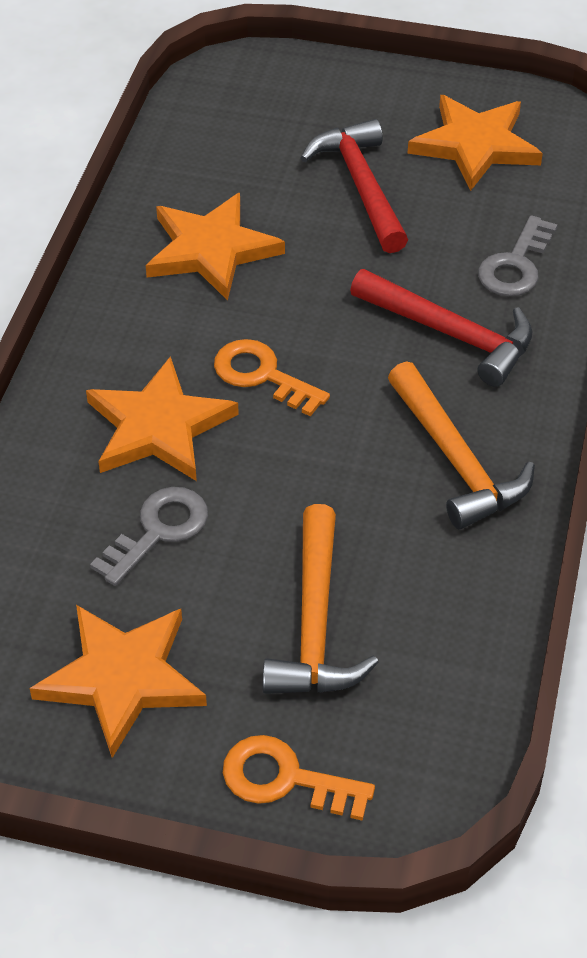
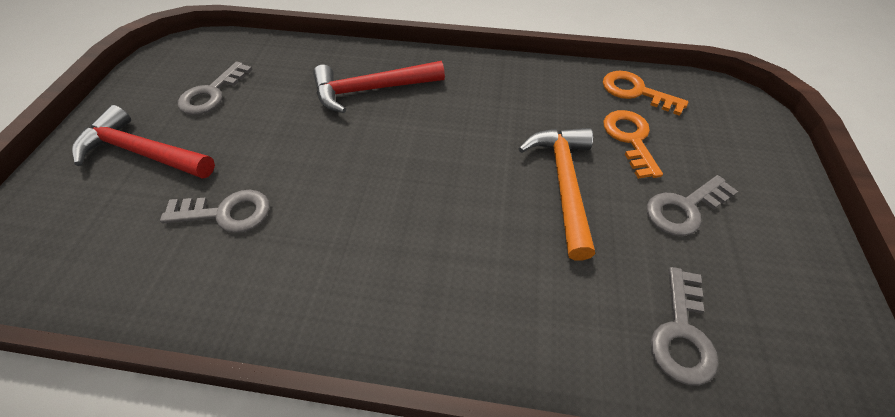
grey key: 2 -> 4
orange hammer: 2 -> 1
orange star: 4 -> 0

